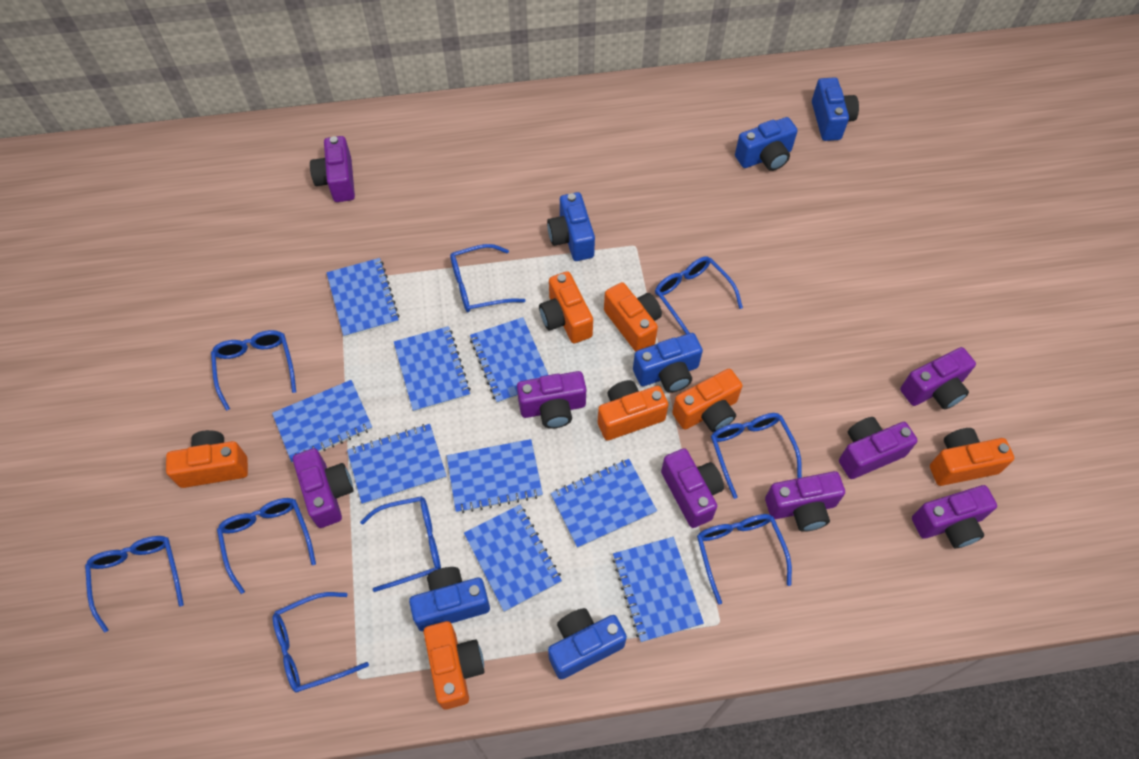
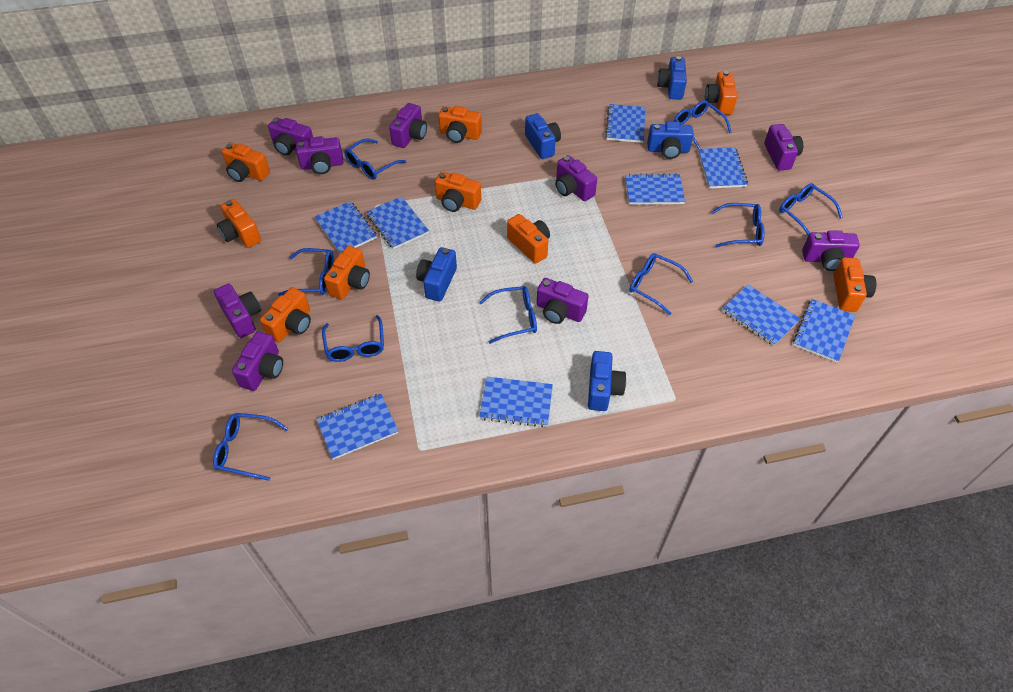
blue camera: 6 -> 5
orange camera: 7 -> 9
purple camera: 8 -> 9

